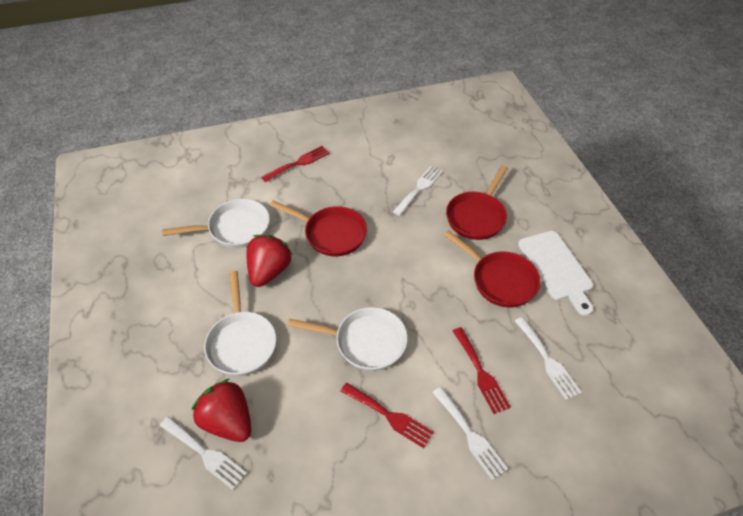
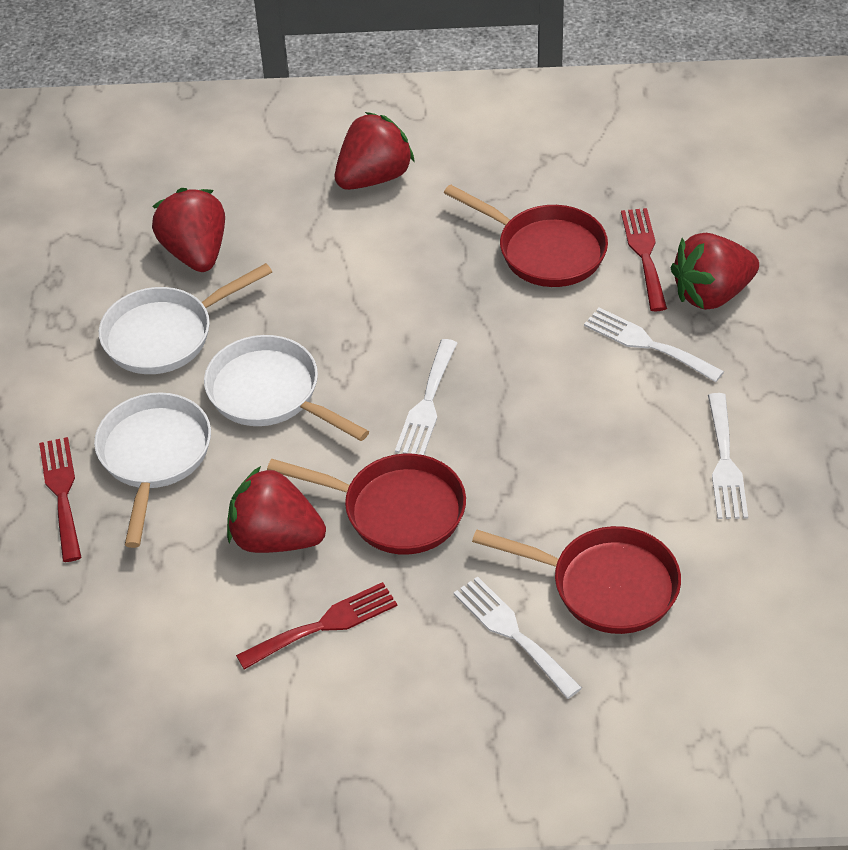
red strawberry: 2 -> 4
white cutting board: 1 -> 0

